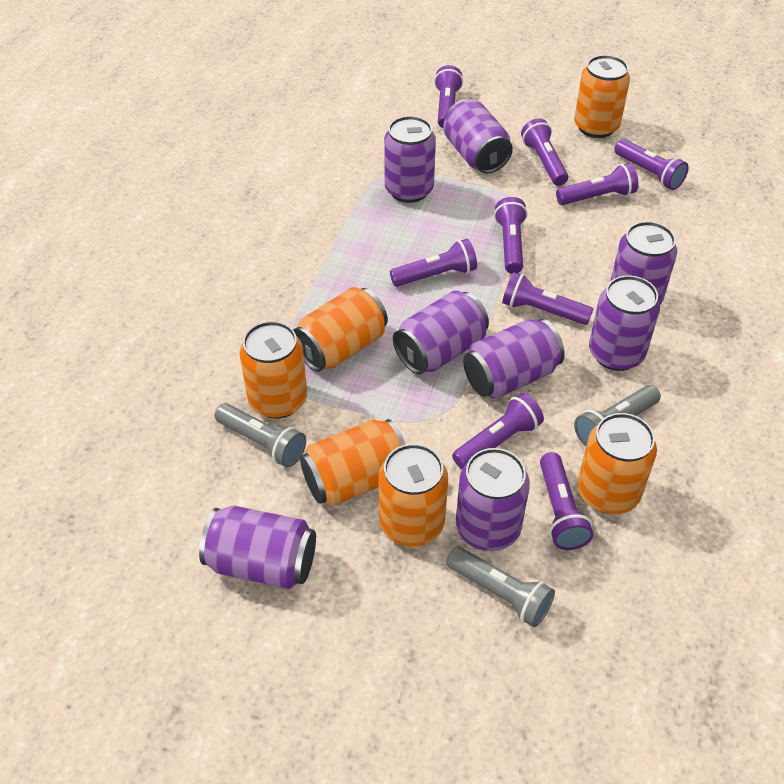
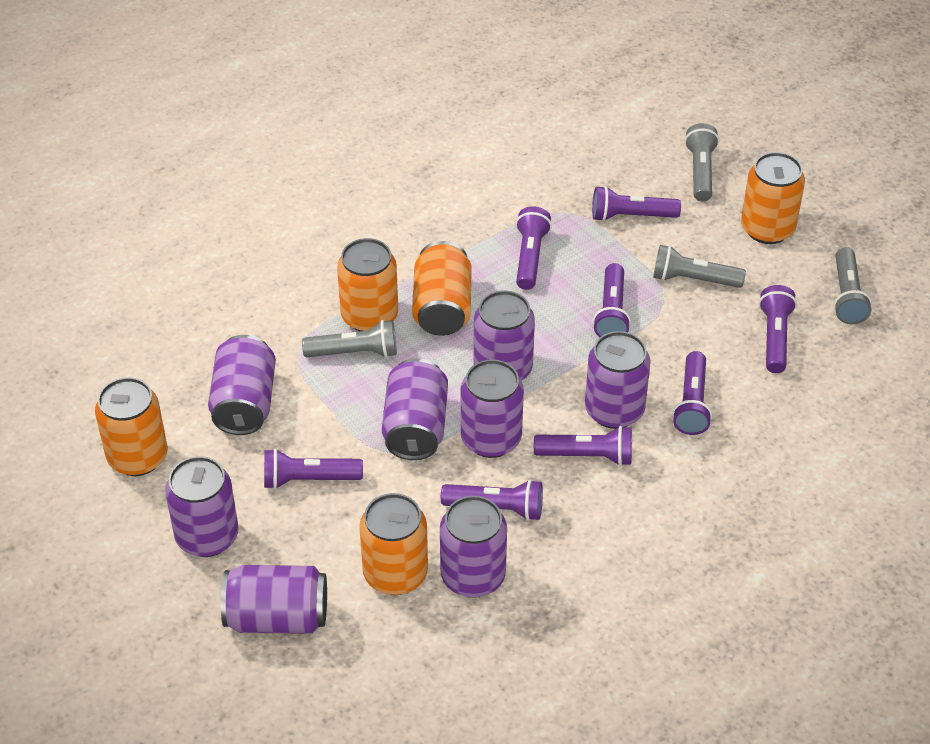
grey flashlight: 3 -> 4
orange can: 6 -> 5
purple flashlight: 9 -> 8

